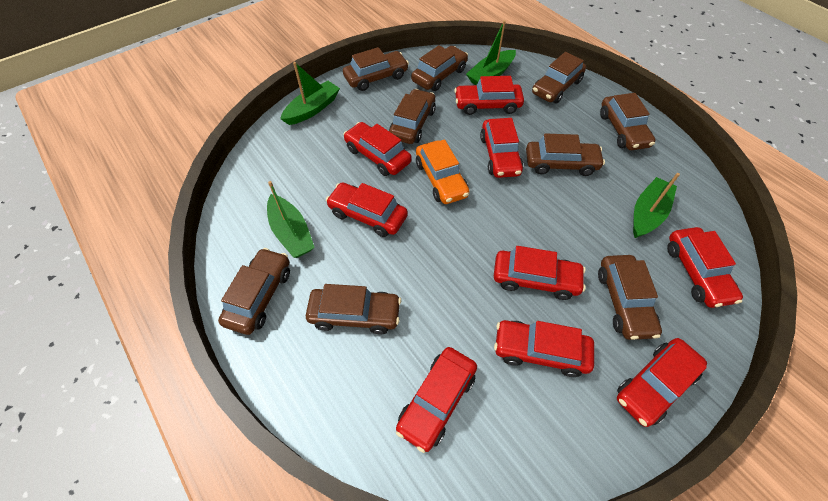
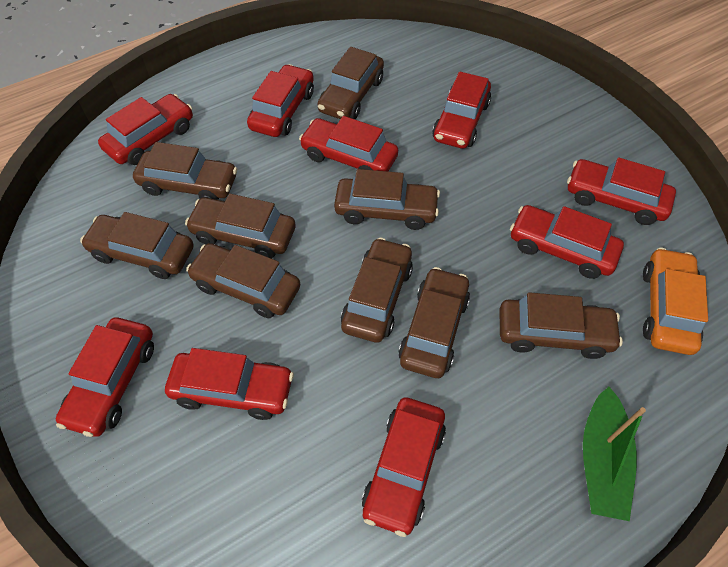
green boat: 4 -> 1

